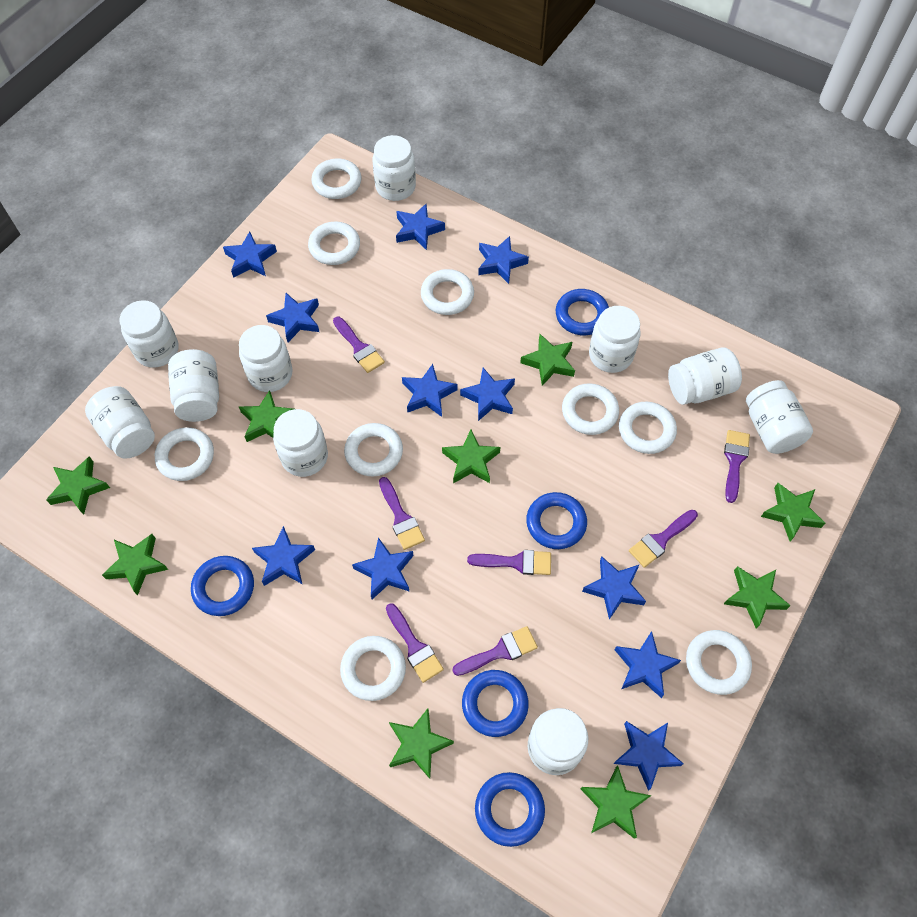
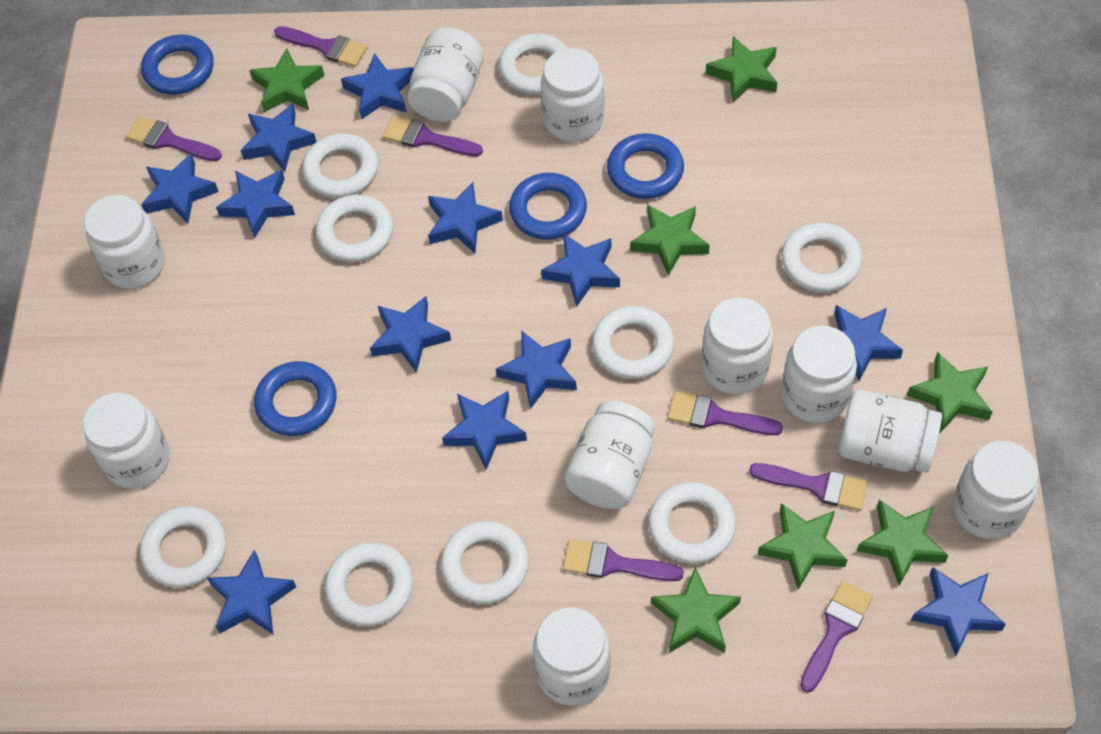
blue ring: 5 -> 4
blue star: 11 -> 12
green star: 9 -> 7

